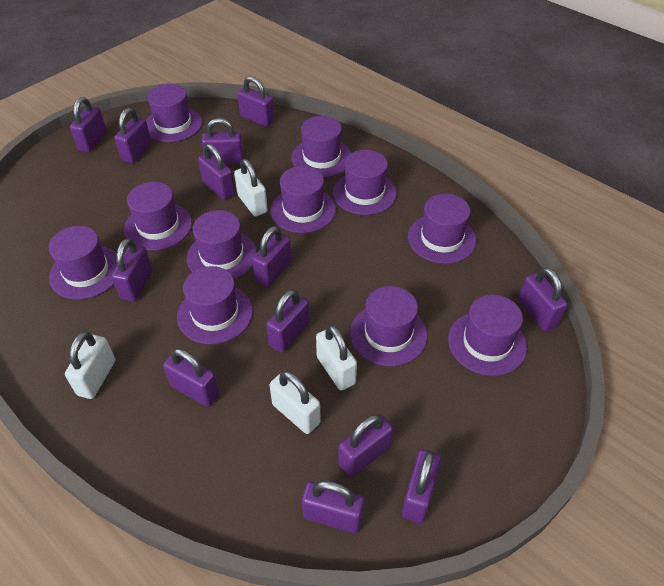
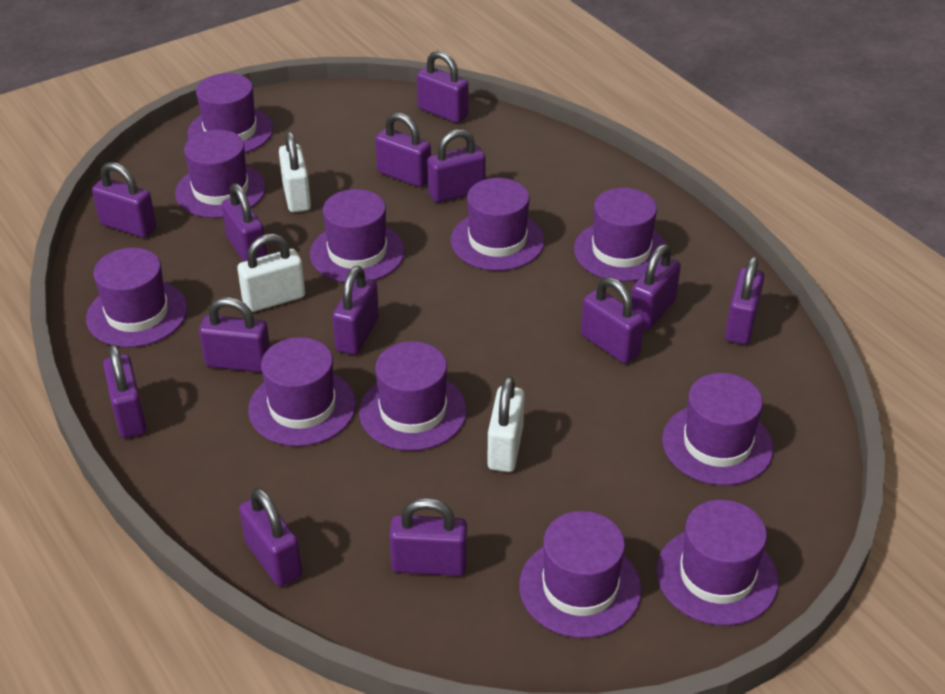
white padlock: 4 -> 3

